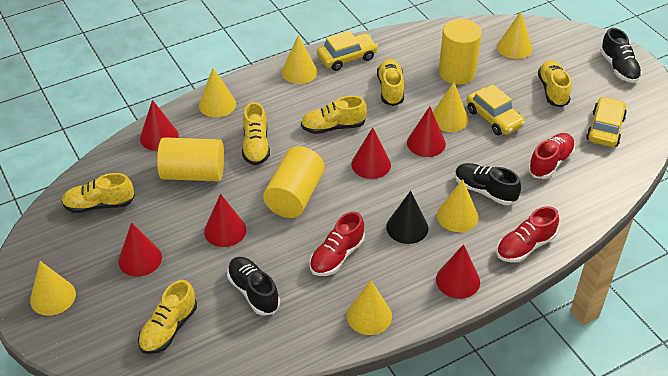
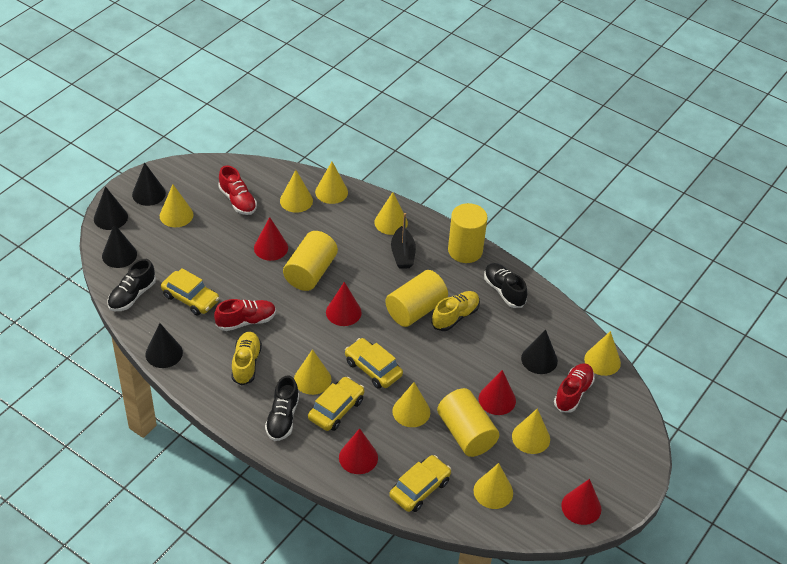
black boat: 0 -> 1
black cone: 1 -> 5
red cone: 6 -> 5
yellow car: 3 -> 4
yellow cone: 7 -> 9
yellow cylinder: 3 -> 4
yellow shoe: 6 -> 2

